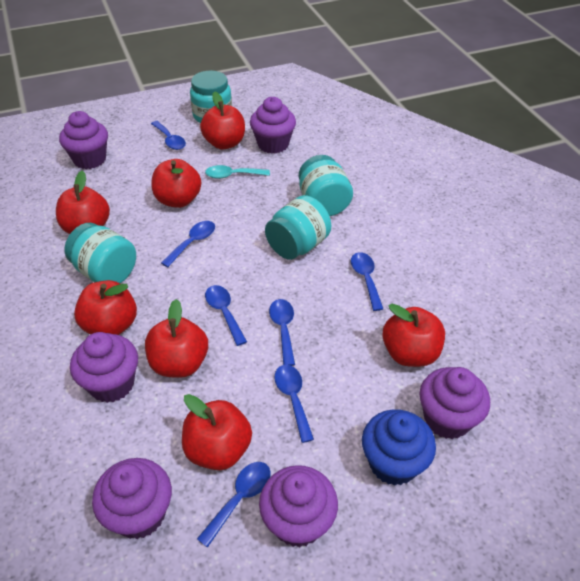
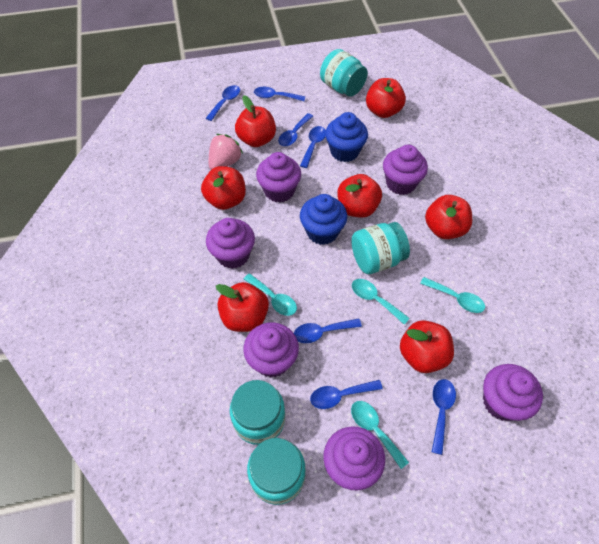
blue cupcake: 1 -> 2
pink strawberry: 0 -> 1
turquoise spoon: 1 -> 4

